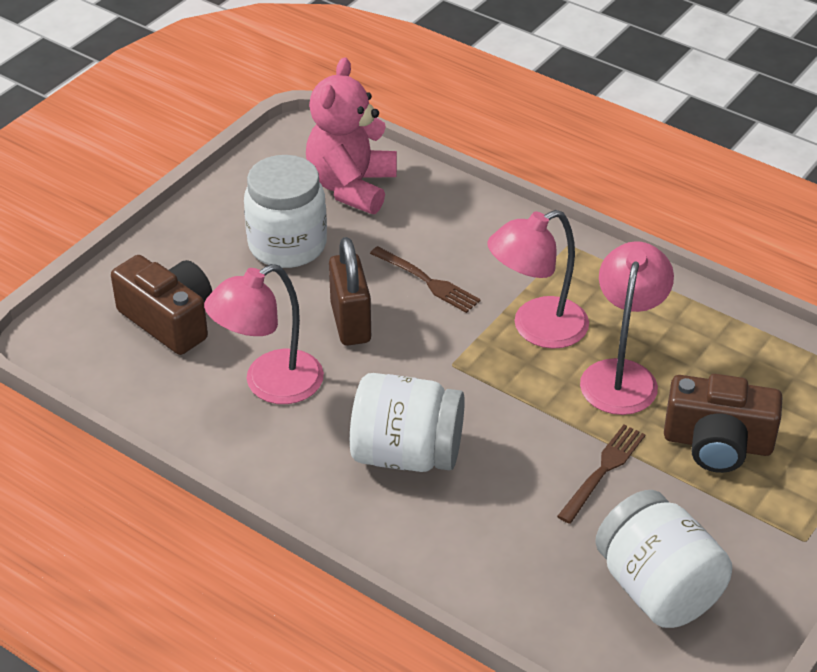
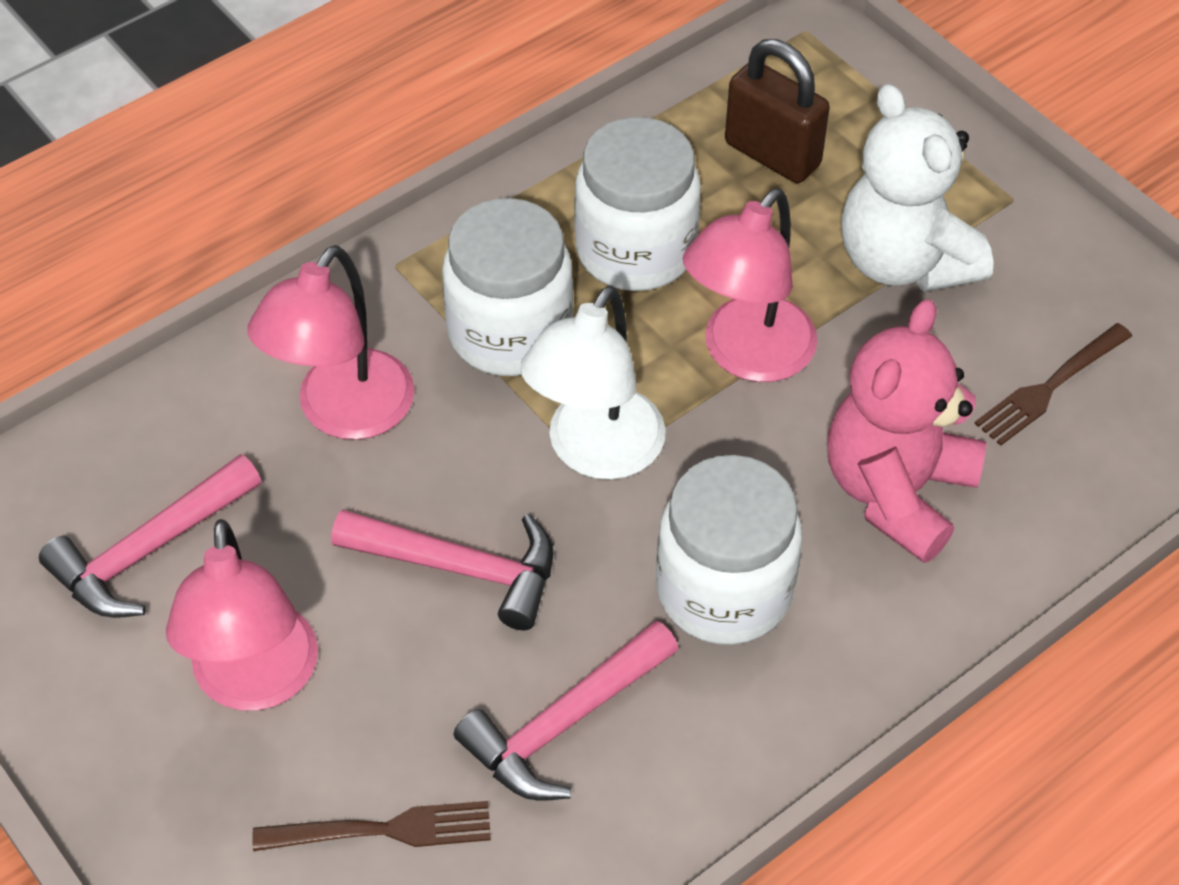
brown camera: 2 -> 0
pink hammer: 0 -> 3
white lamp: 0 -> 1
white teddy bear: 0 -> 1

